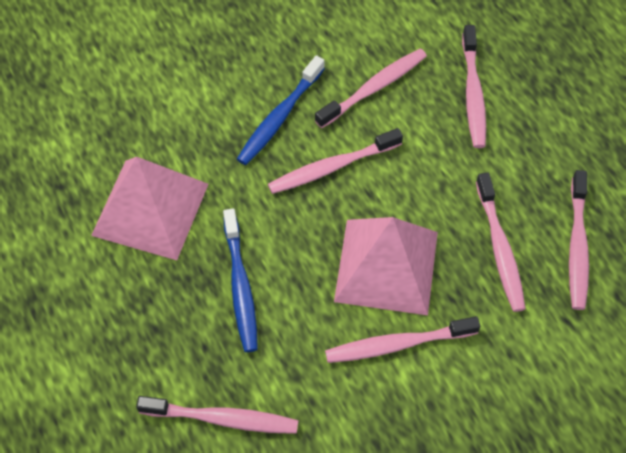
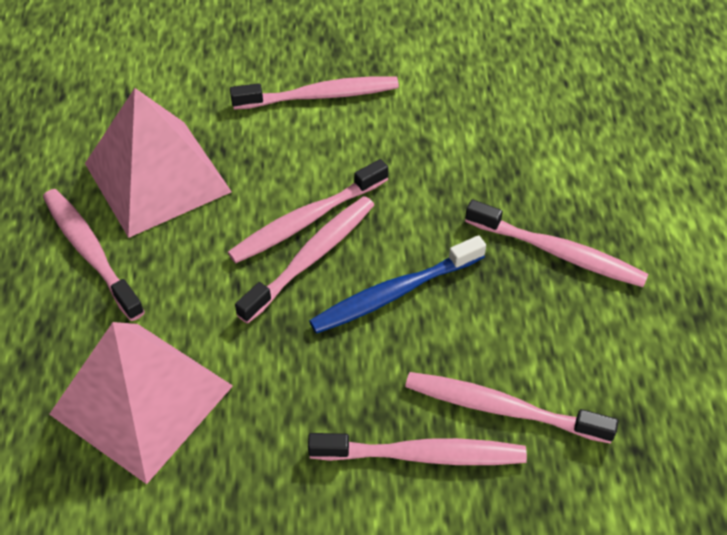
blue toothbrush: 2 -> 1

